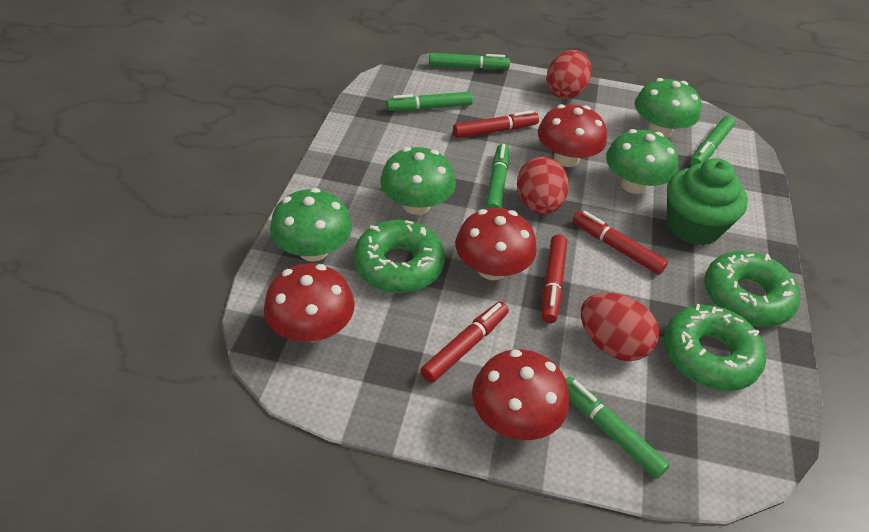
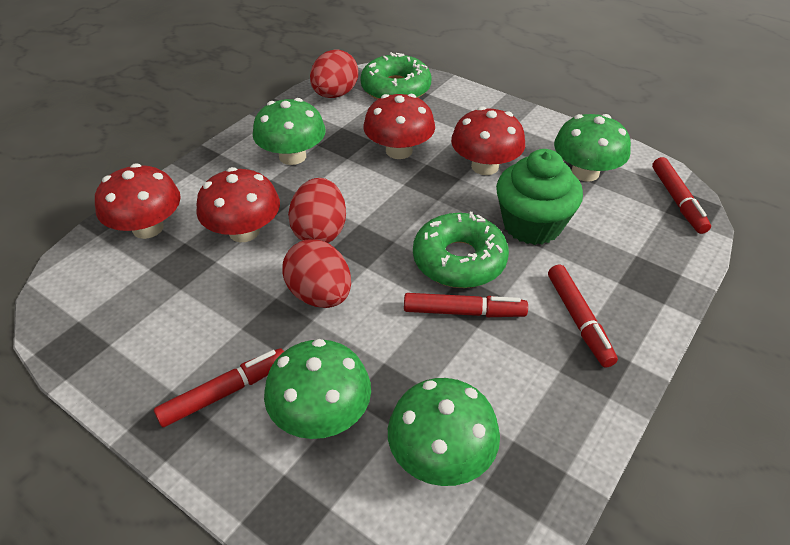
green donut: 3 -> 2
green marker: 5 -> 0

